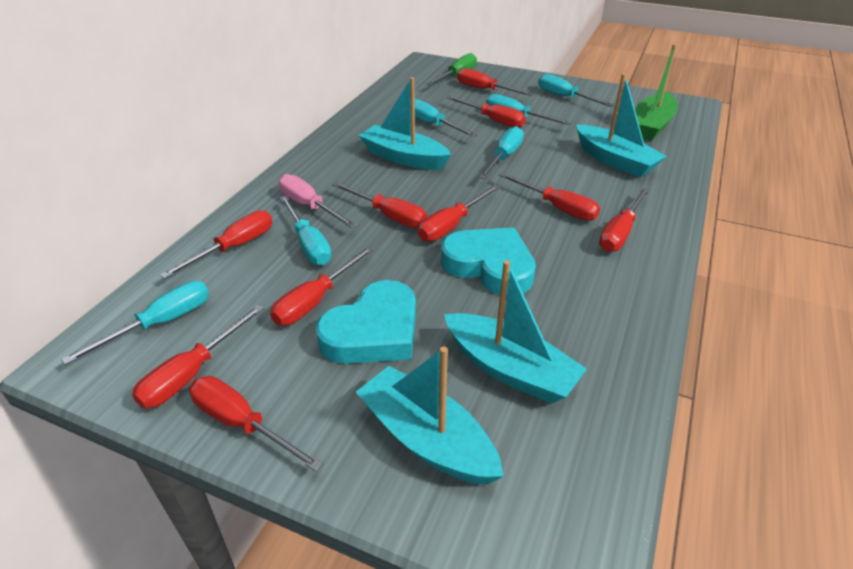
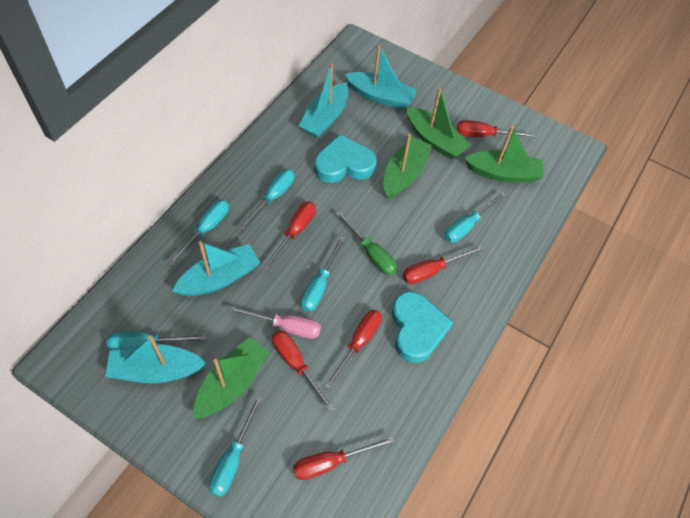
green boat: 1 -> 4
red screwdriver: 10 -> 6

